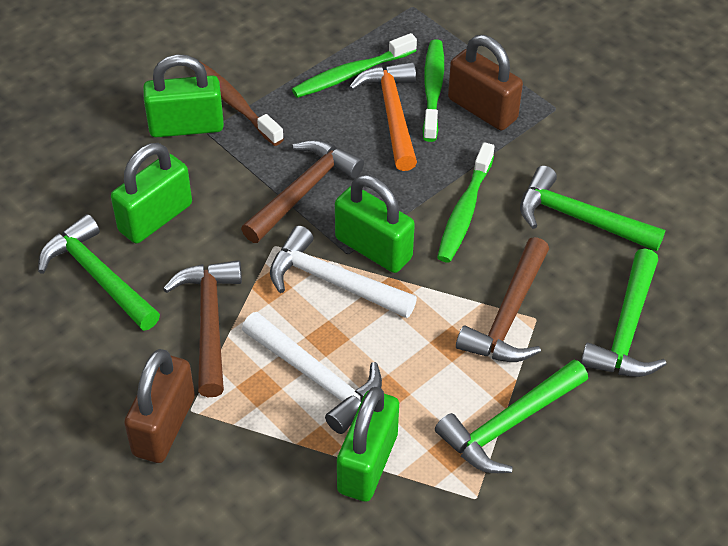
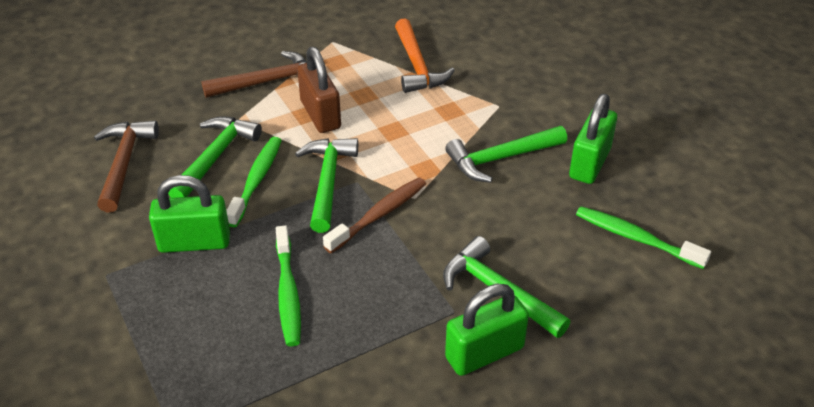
brown hammer: 3 -> 2
brown padlock: 2 -> 1
green padlock: 4 -> 3
white hammer: 2 -> 0

